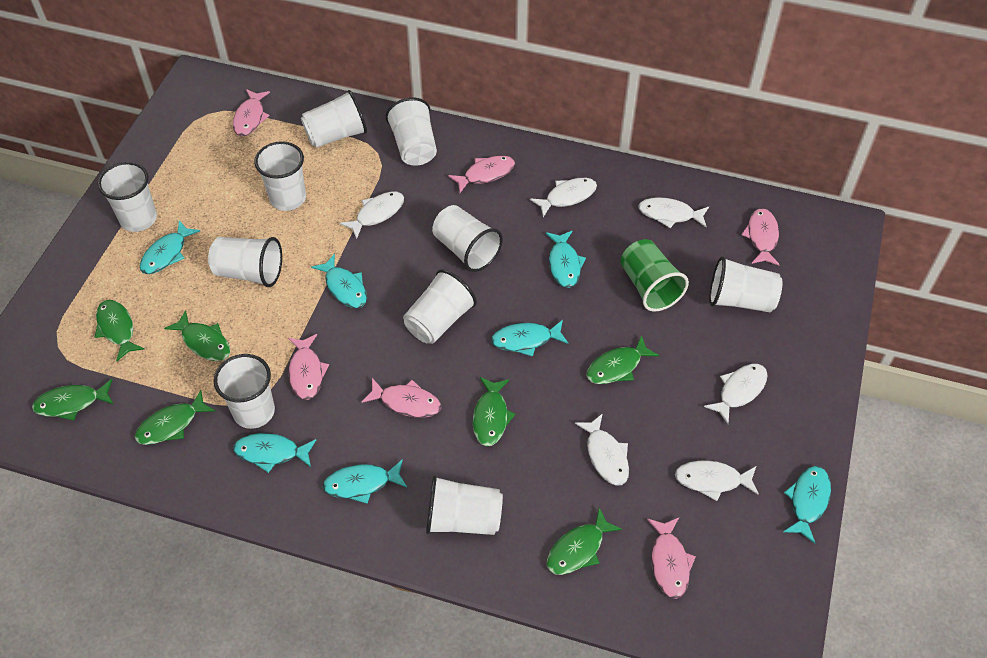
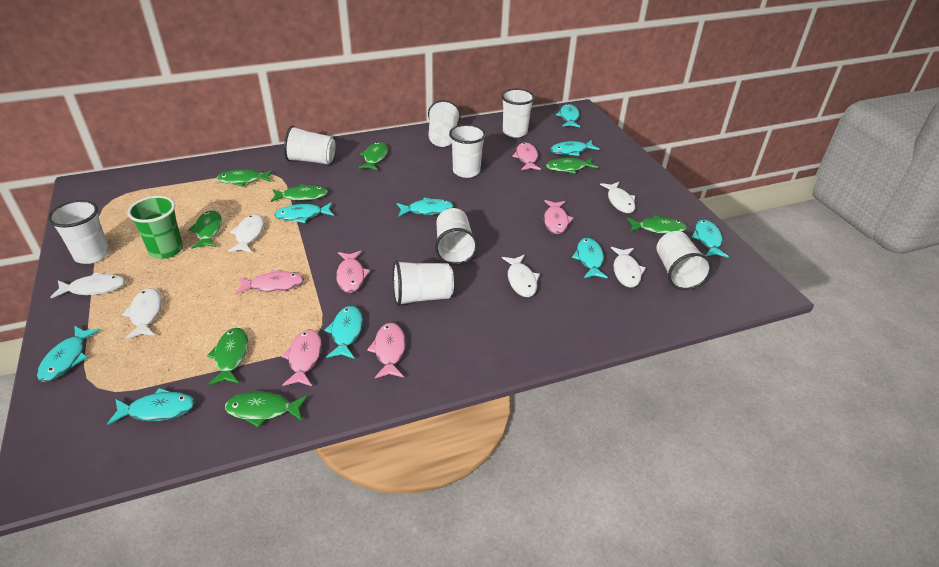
green fish: 7 -> 8
turquoise fish: 7 -> 9
white cup: 10 -> 8

